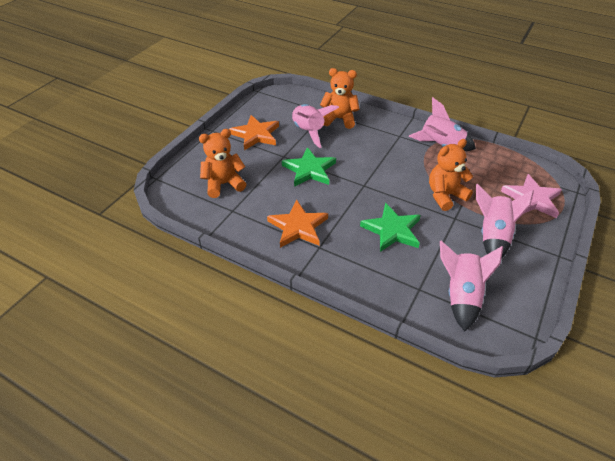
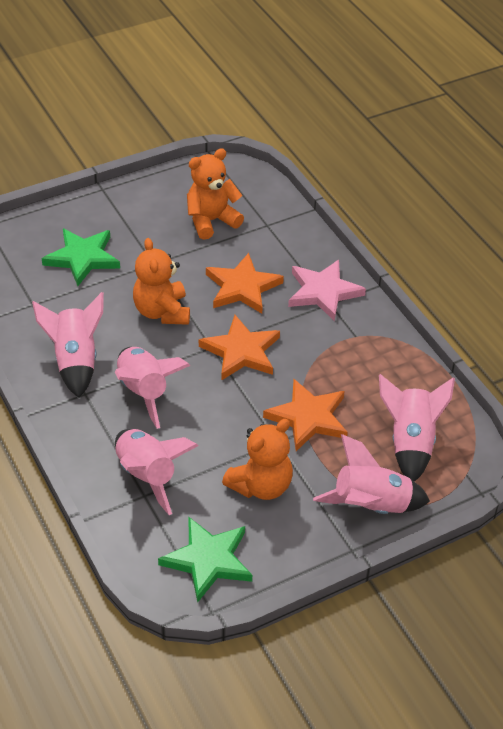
orange star: 2 -> 3
pink rocket: 4 -> 5

